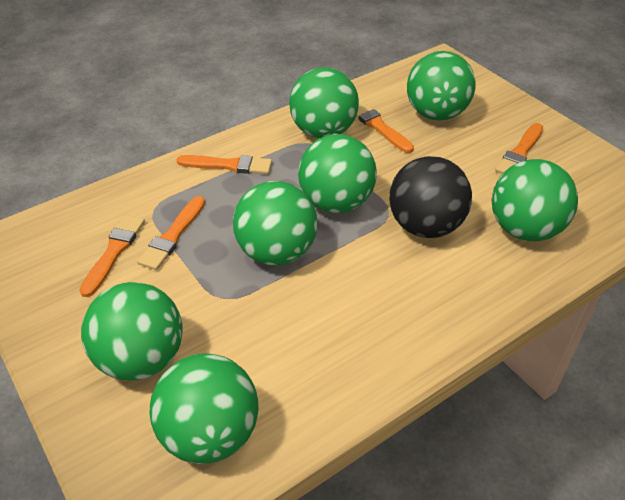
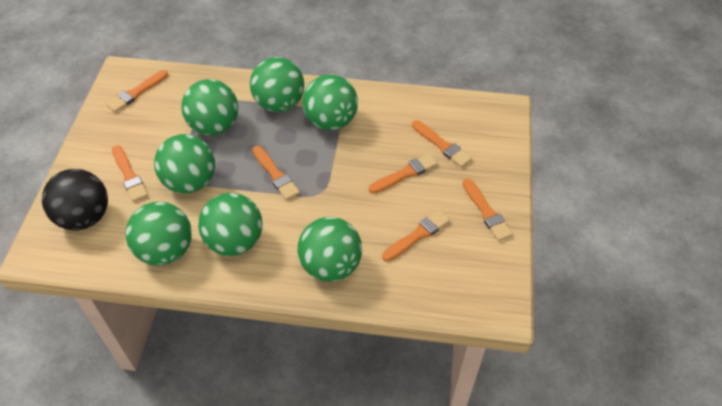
orange brush: 5 -> 7

